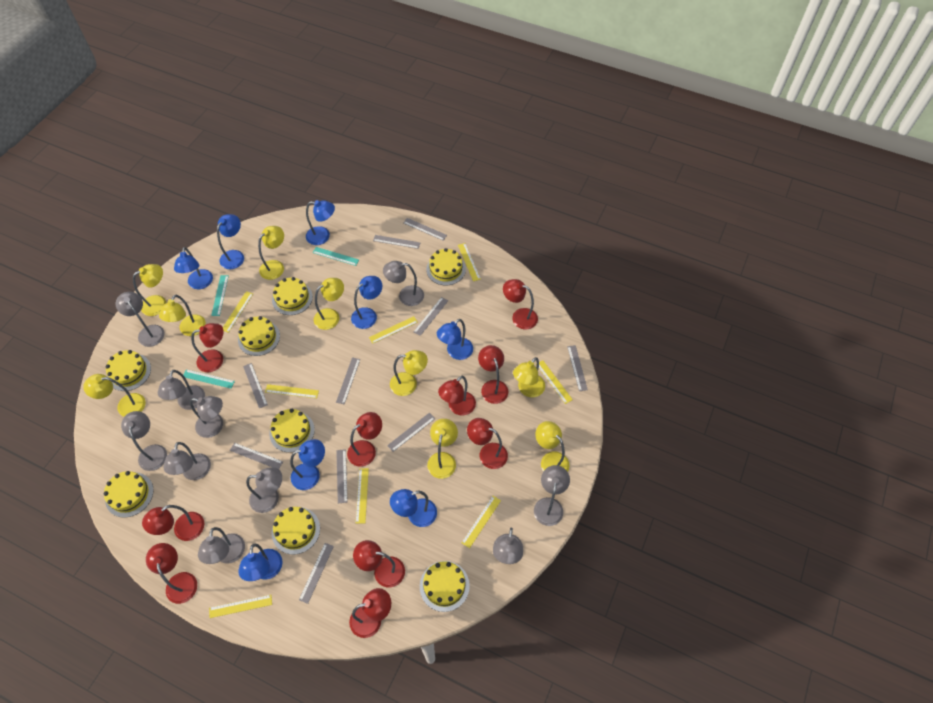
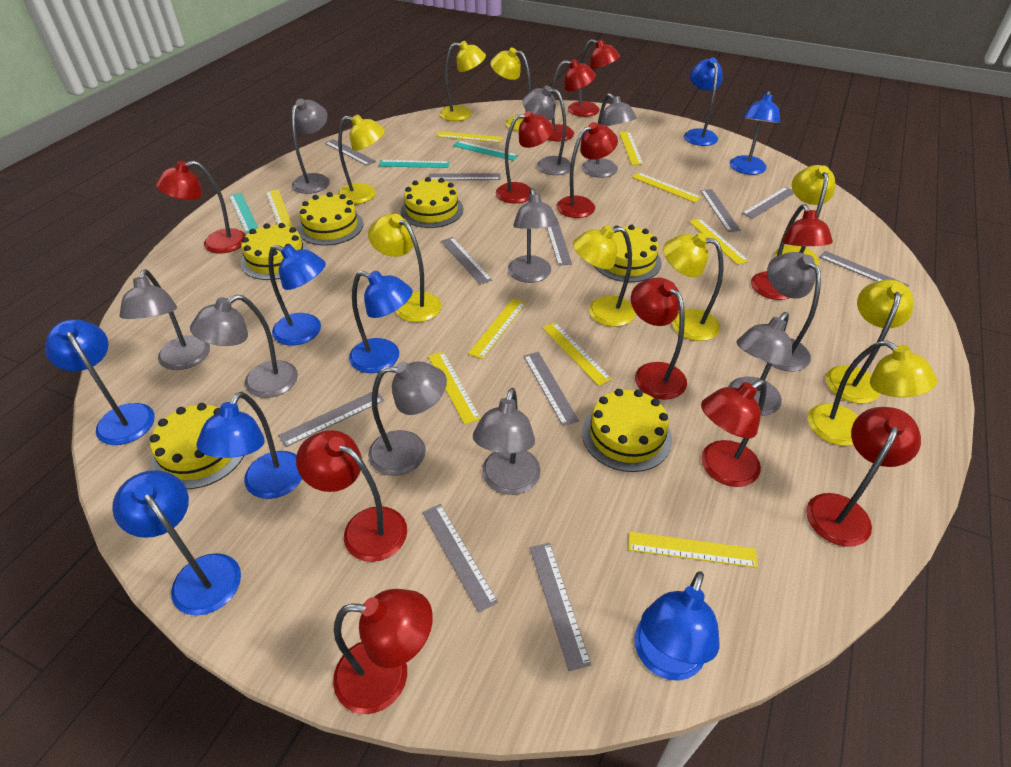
grey ruler: 10 -> 11
red lamp: 10 -> 11
yellow cake: 8 -> 6
yellow ruler: 8 -> 9

